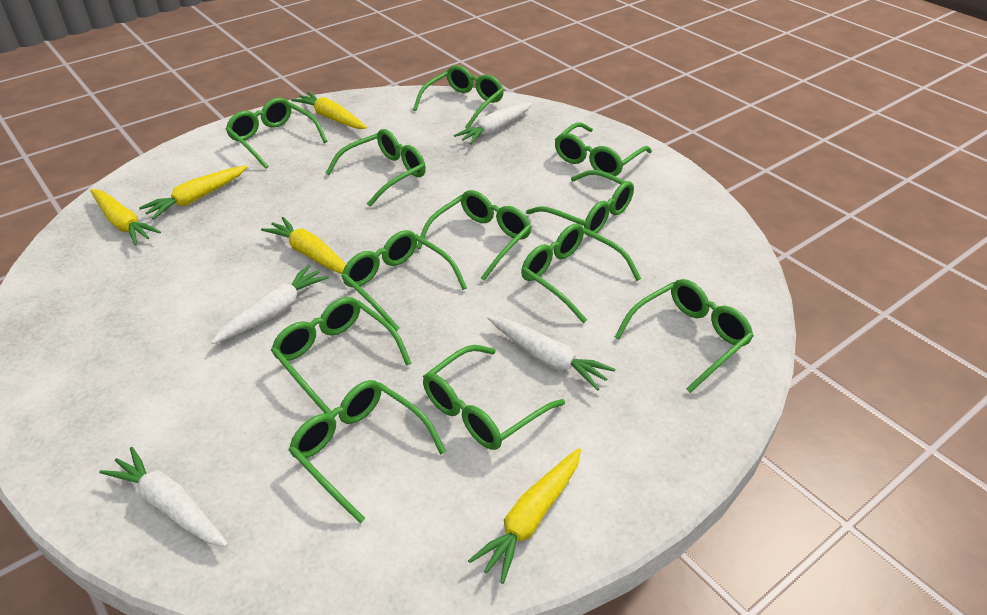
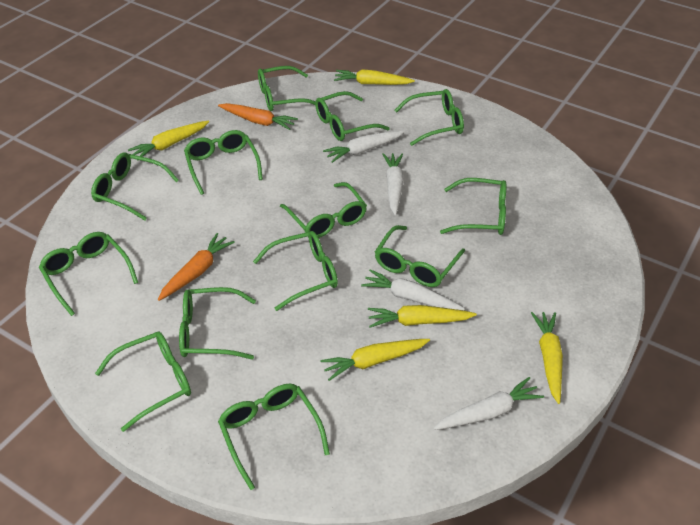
green glasses: 12 -> 13
orange carrot: 0 -> 2

